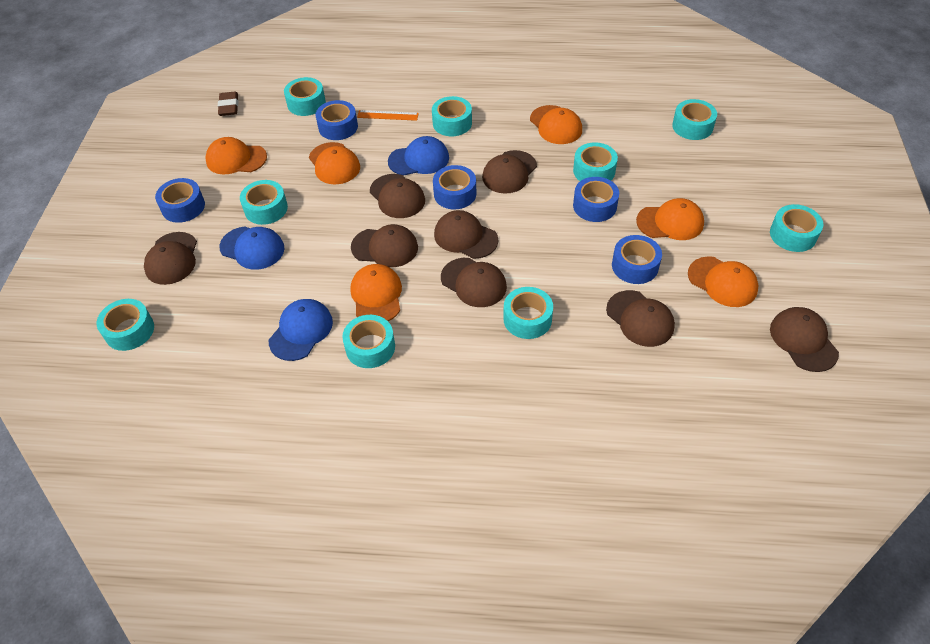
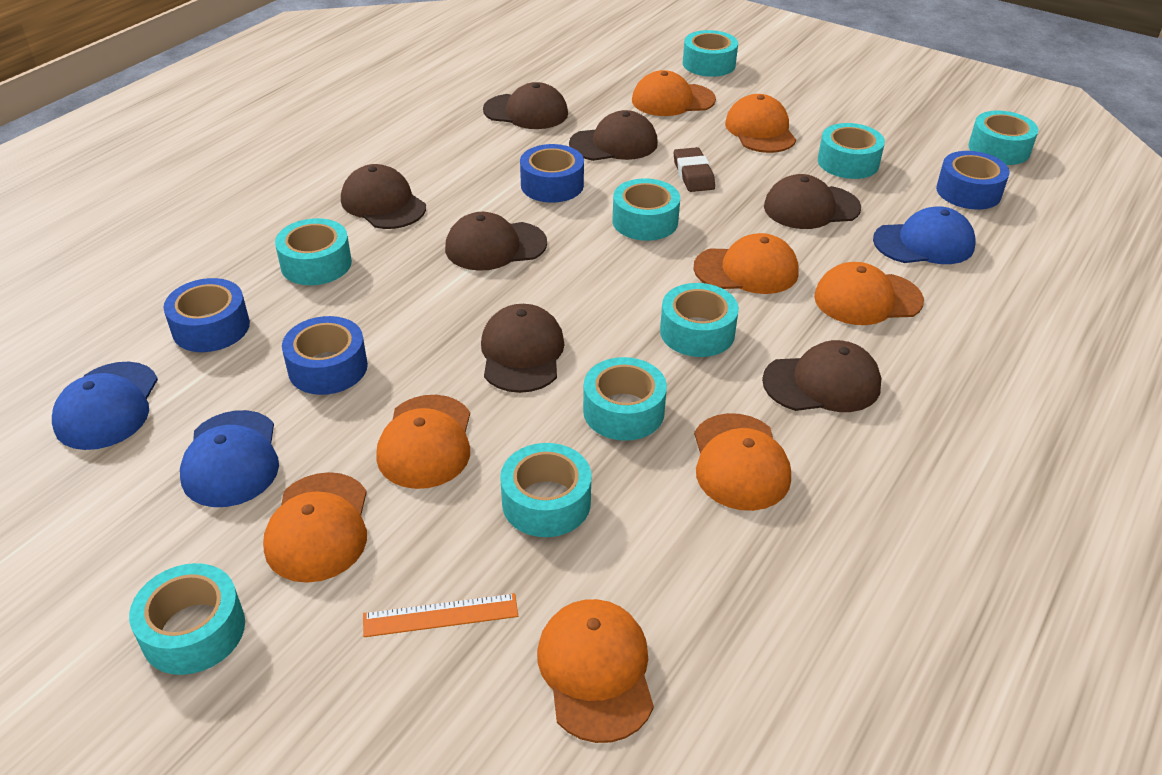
blue tape: 5 -> 4
brown cap: 8 -> 7
orange cap: 6 -> 8

